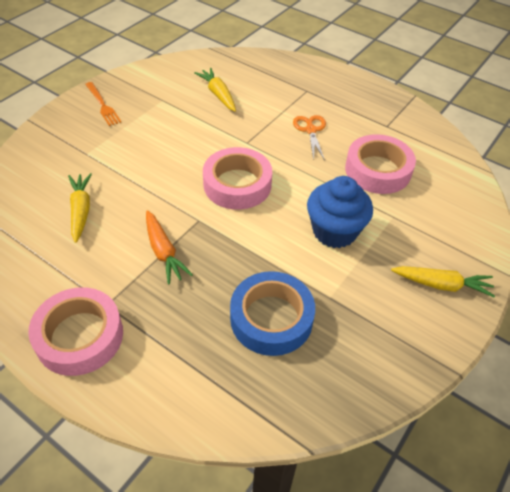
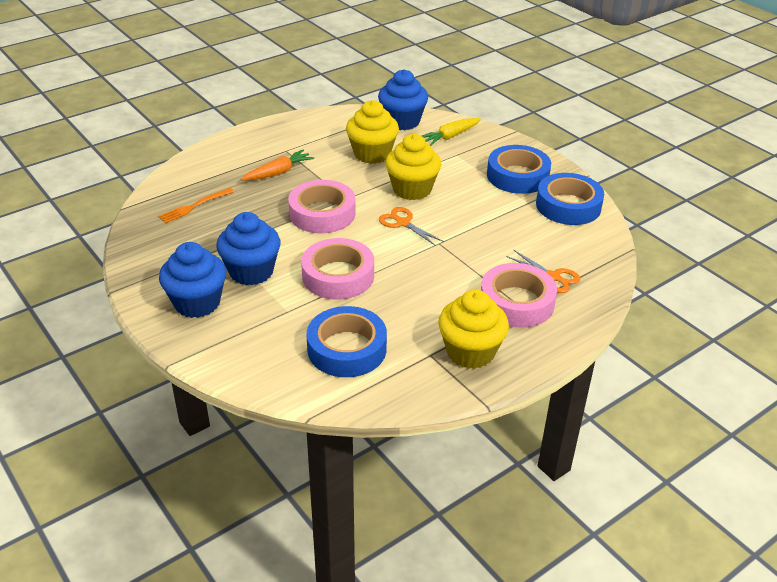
blue cupcake: 1 -> 3
blue tape: 1 -> 3
orange scissors: 1 -> 2
yellow carrot: 3 -> 1
yellow cupcake: 0 -> 3

